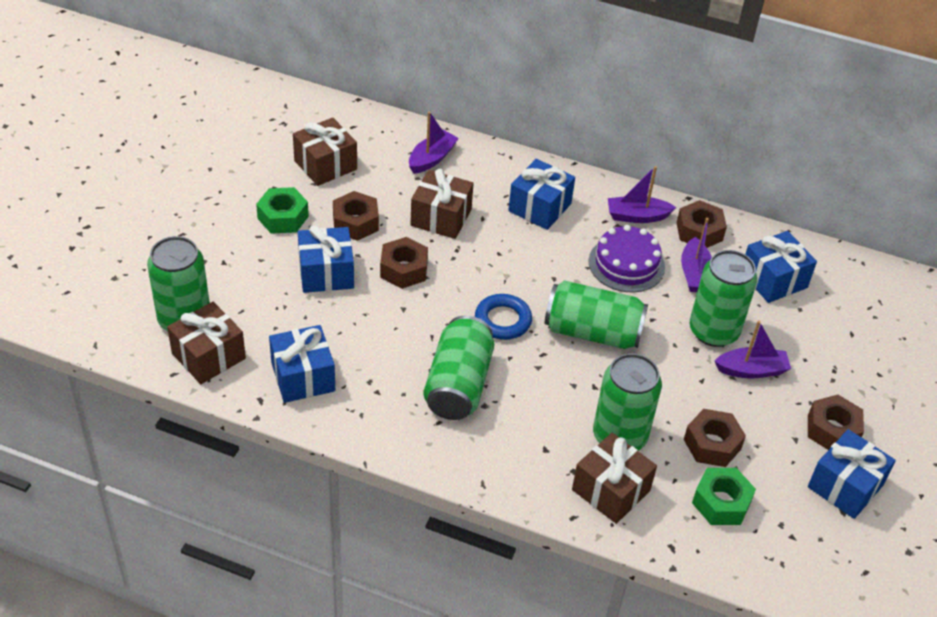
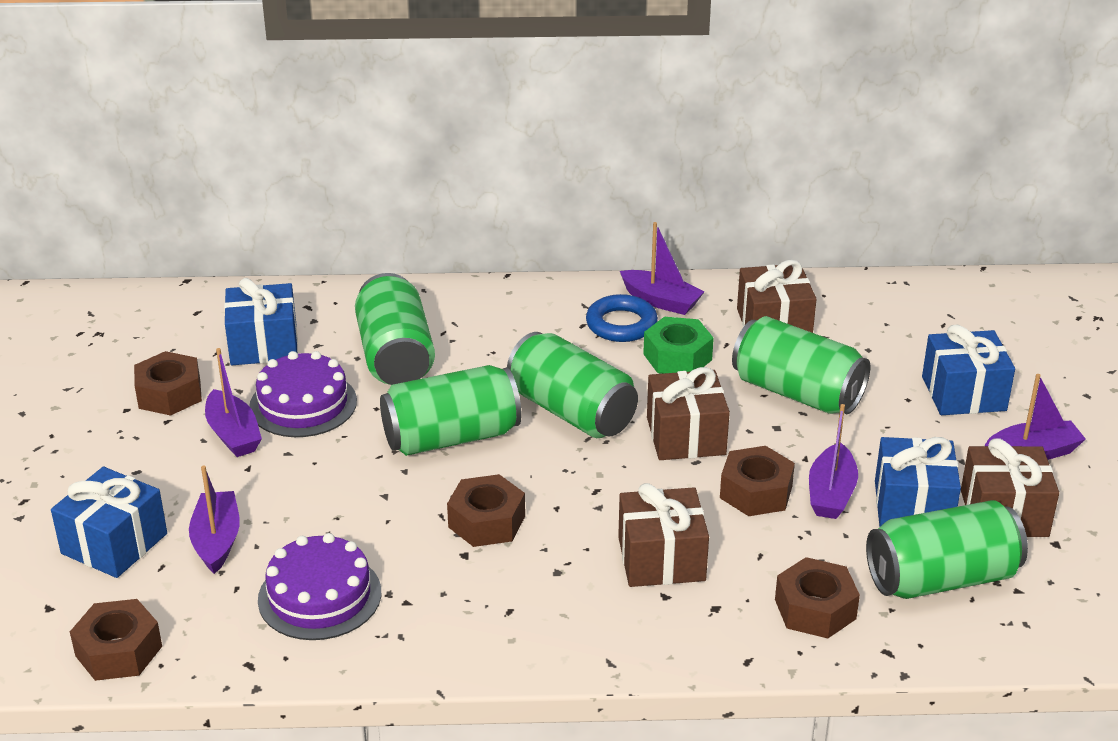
blue gift: 5 -> 4
green nut: 2 -> 1
purple boat: 4 -> 5
purple cake: 1 -> 2

